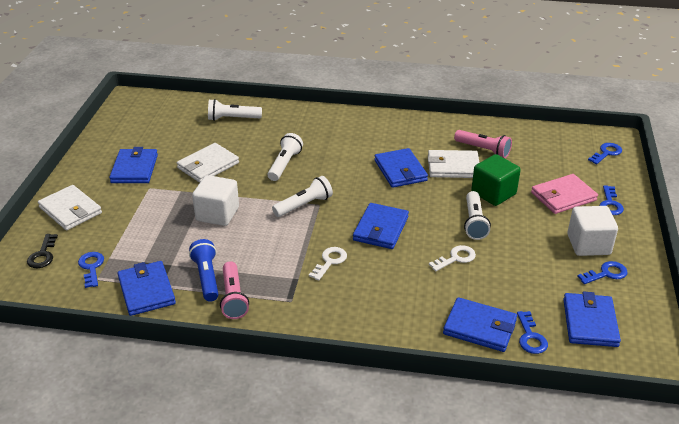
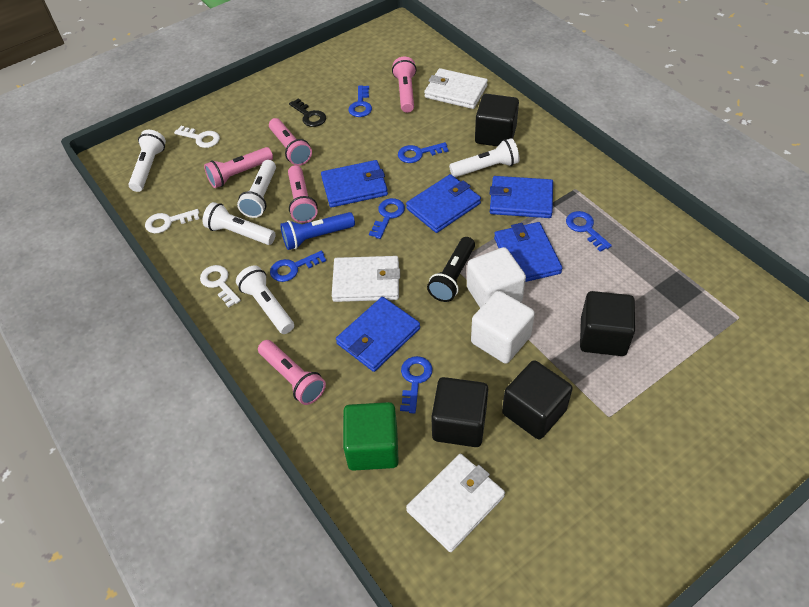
black cube: 0 -> 4
black flashlight: 0 -> 1
blue key: 5 -> 6
blue wallet: 6 -> 5
pink flashlight: 2 -> 5
pink wallet: 1 -> 0
white flashlight: 4 -> 5
white key: 2 -> 3

